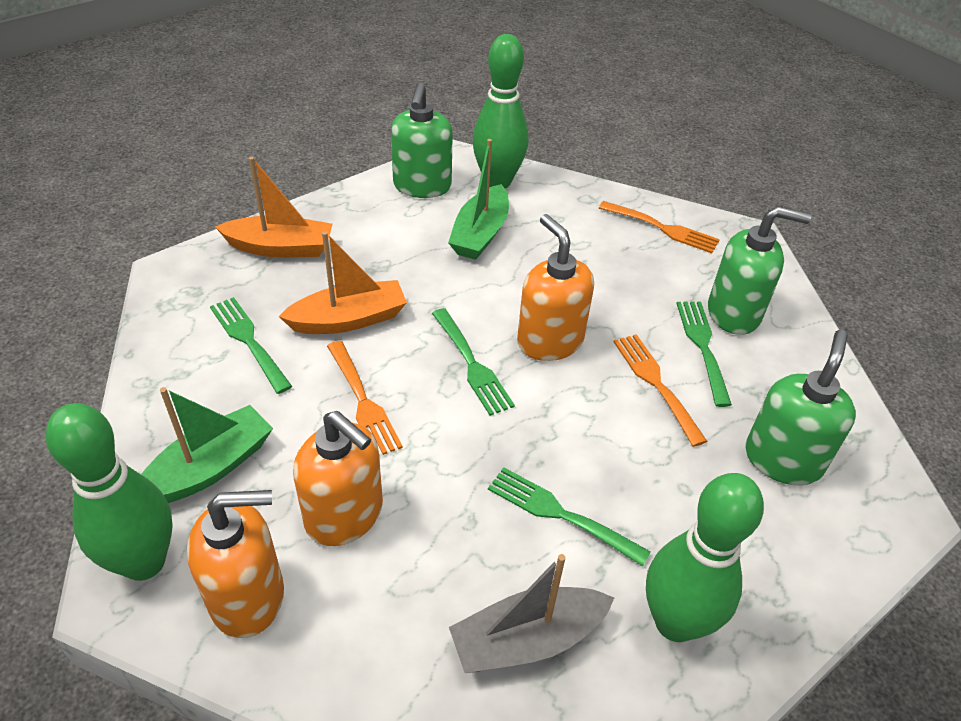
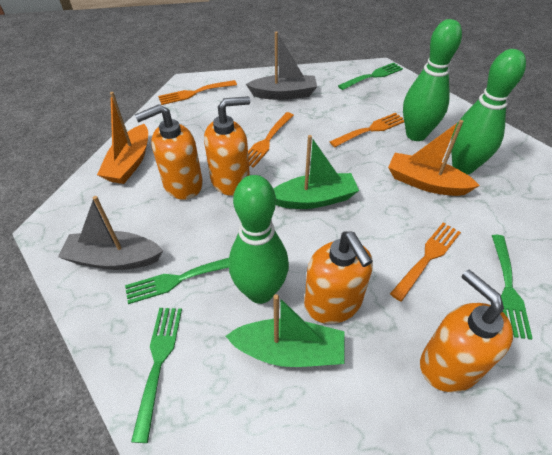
green soap dispenser: 3 -> 0
grey boat: 1 -> 2
orange fork: 3 -> 4
orange soap dispenser: 3 -> 4

